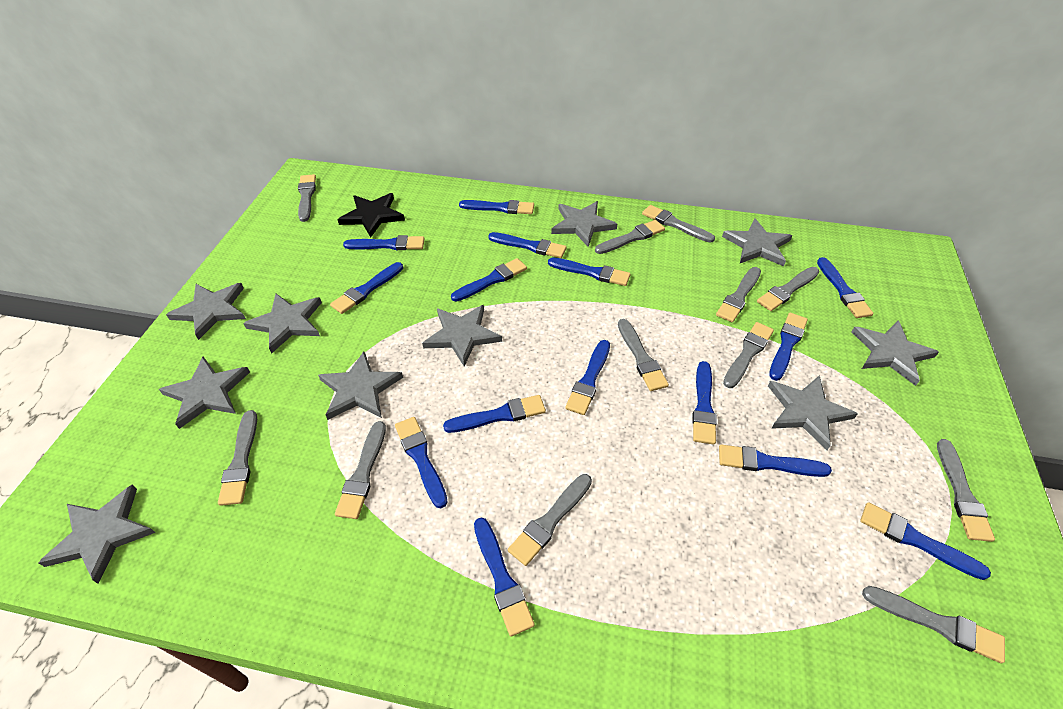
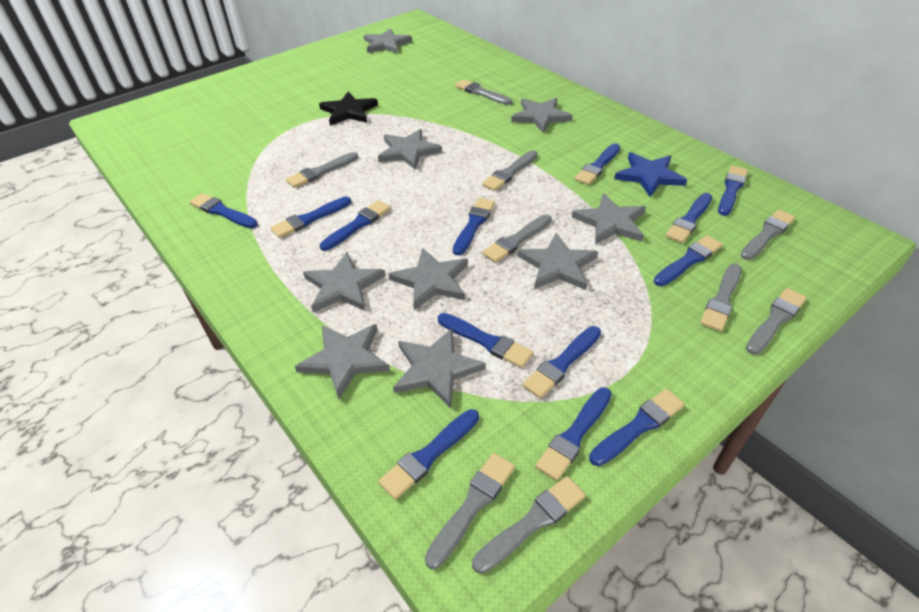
blue brush: 15 -> 13
blue star: 0 -> 1
grey brush: 12 -> 9
grey star: 10 -> 9

